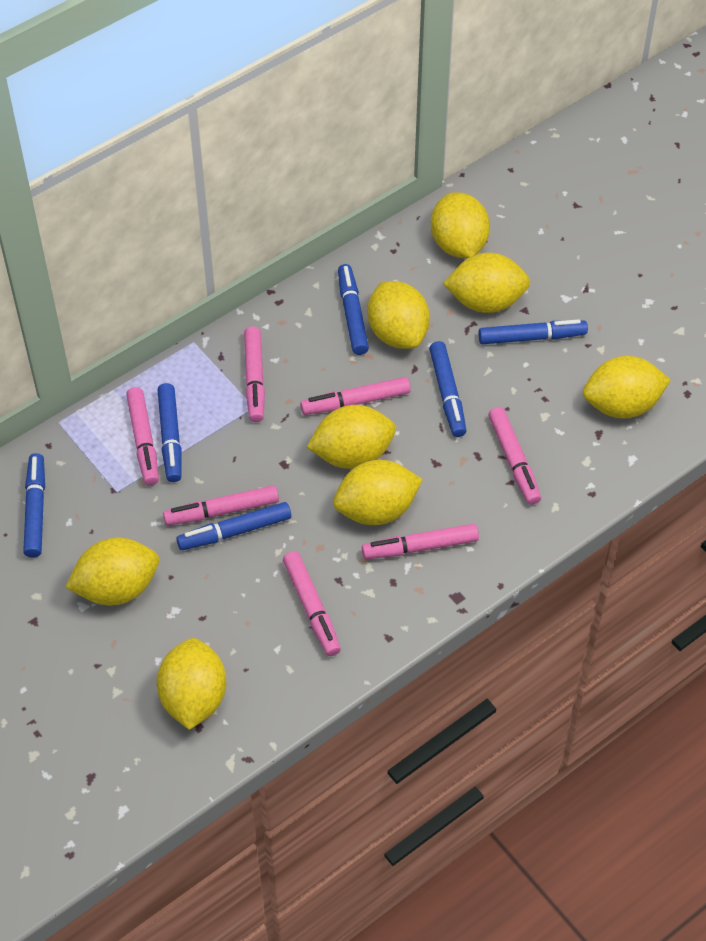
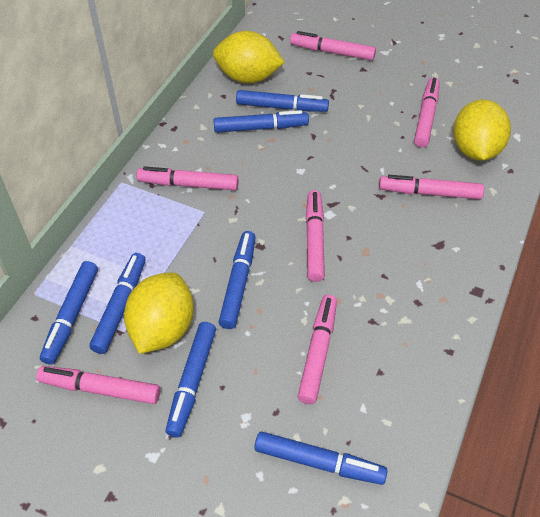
blue marker: 6 -> 7
yellow lemon: 8 -> 3

